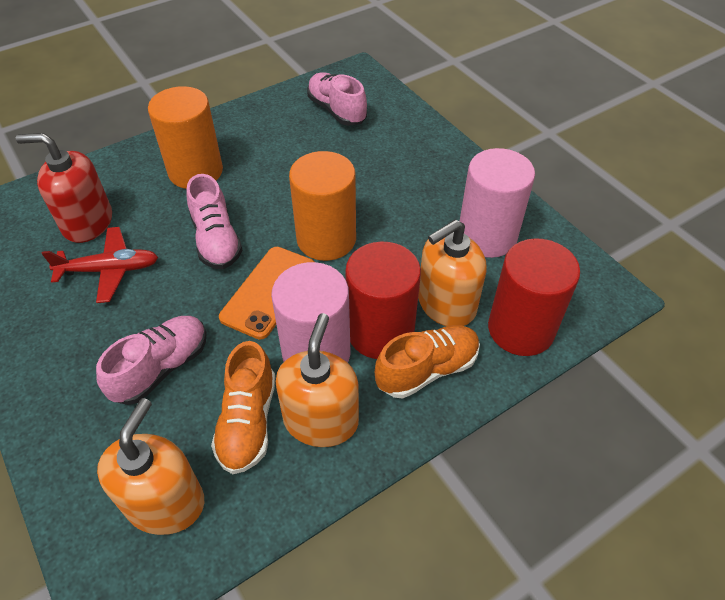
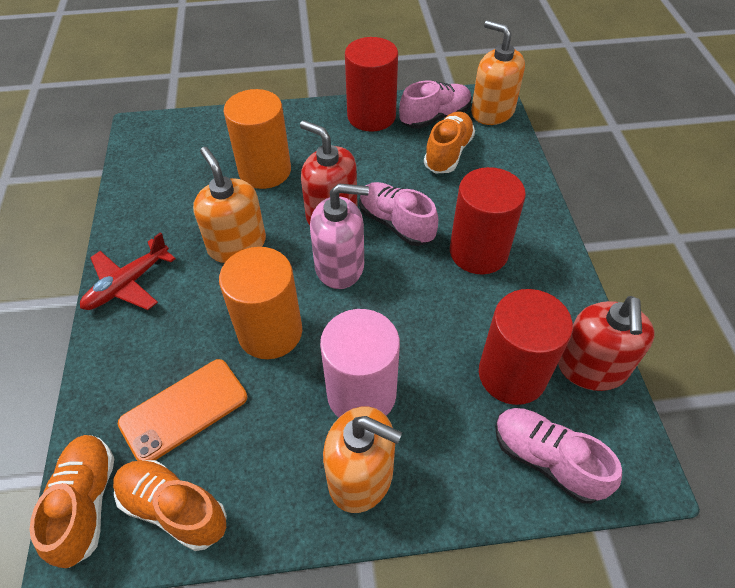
orange shoe: 2 -> 3
pink cylinder: 2 -> 1
pink soap dispenser: 0 -> 1
red cylinder: 2 -> 3
red soap dispenser: 1 -> 2

